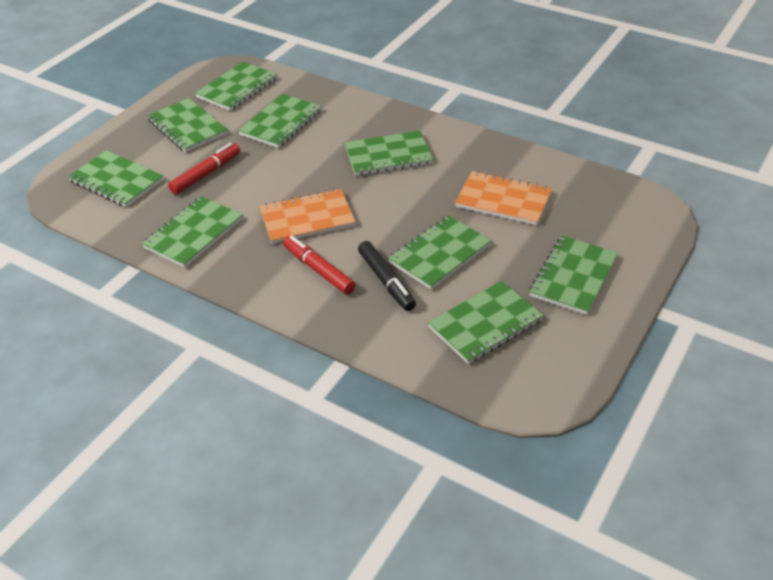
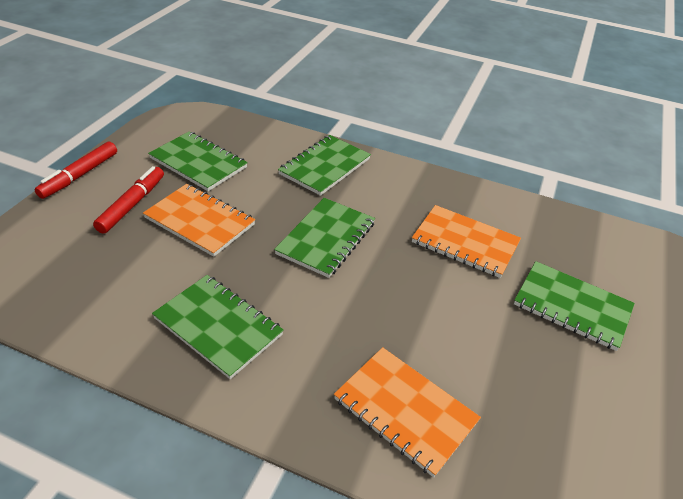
black marker: 1 -> 0
green notebook: 9 -> 5
orange notebook: 2 -> 3

